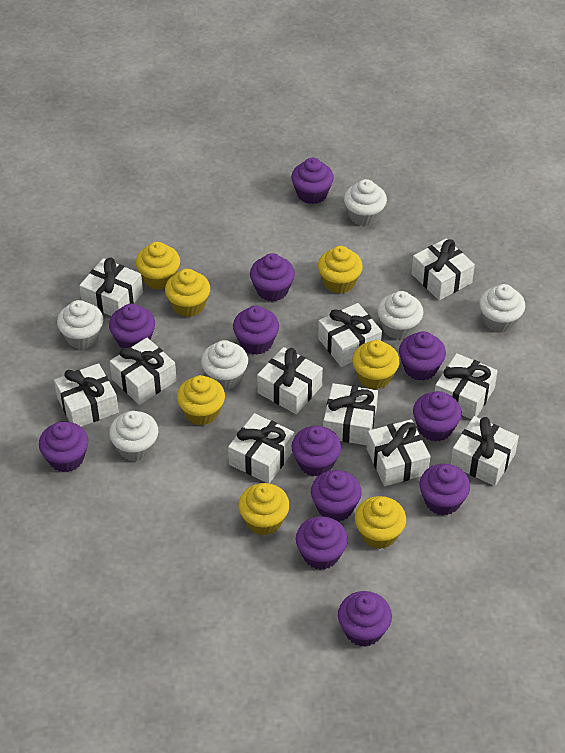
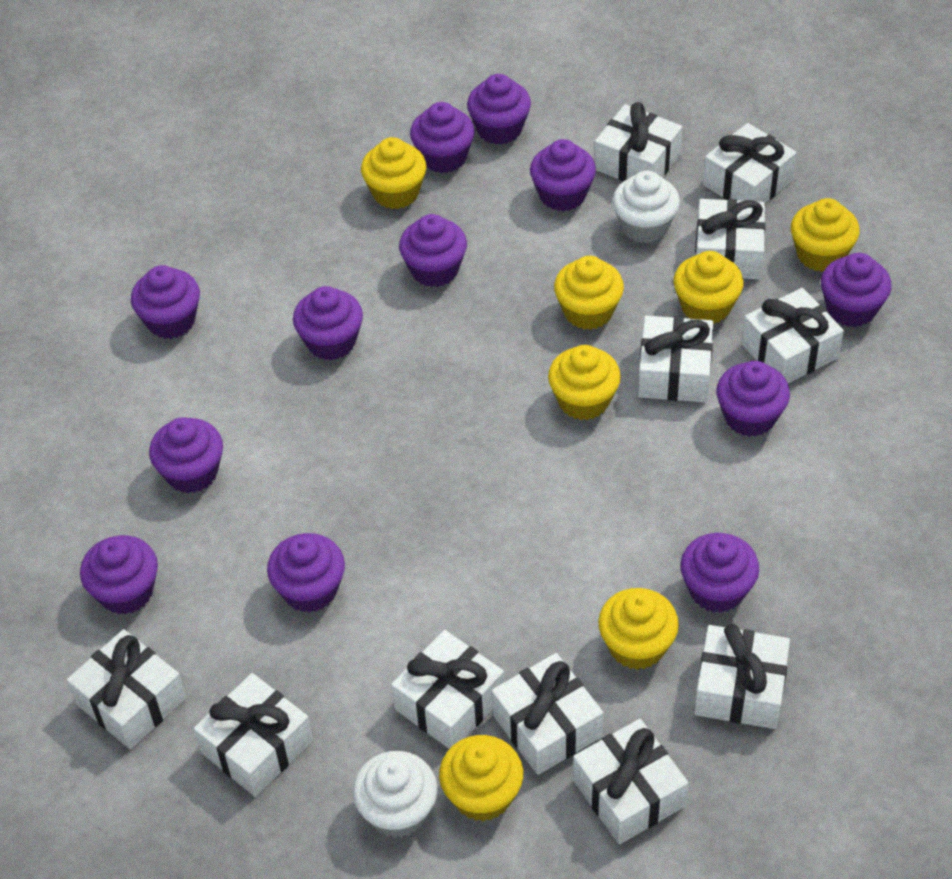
white cupcake: 6 -> 2

